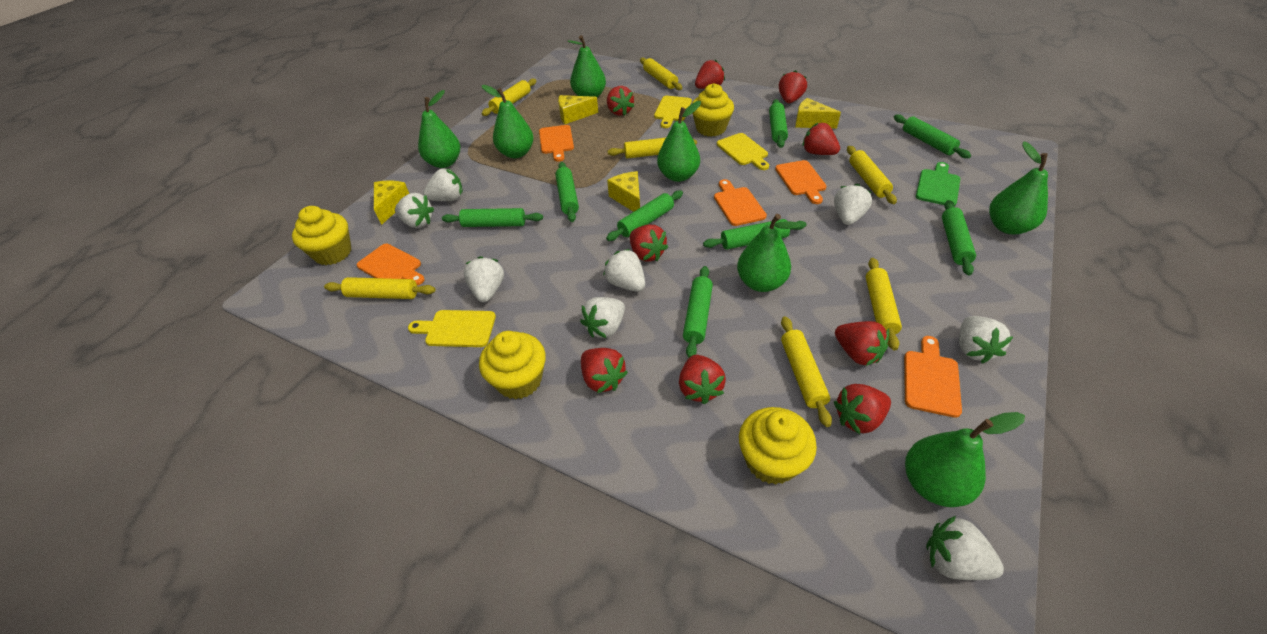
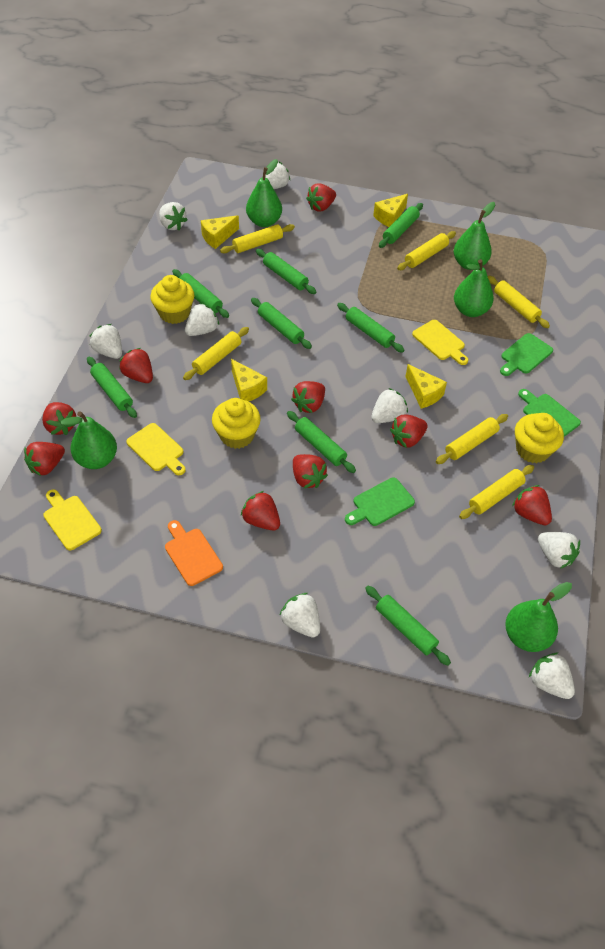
green cutting board: 1 -> 3
green pear: 7 -> 5
orange cutting board: 5 -> 1
yellow cupcake: 4 -> 3
yellow rolling pin: 7 -> 6

